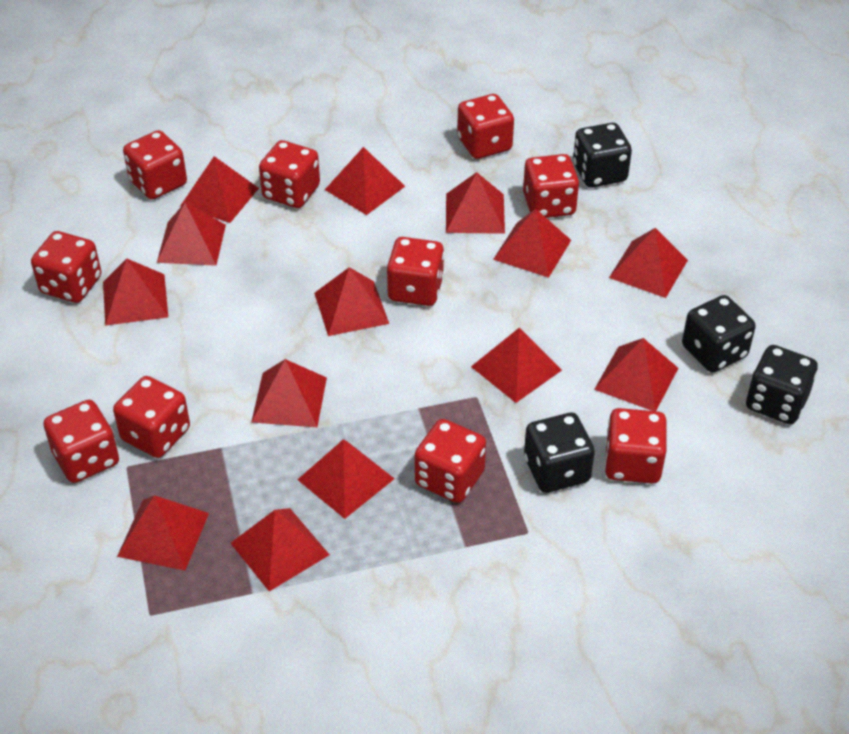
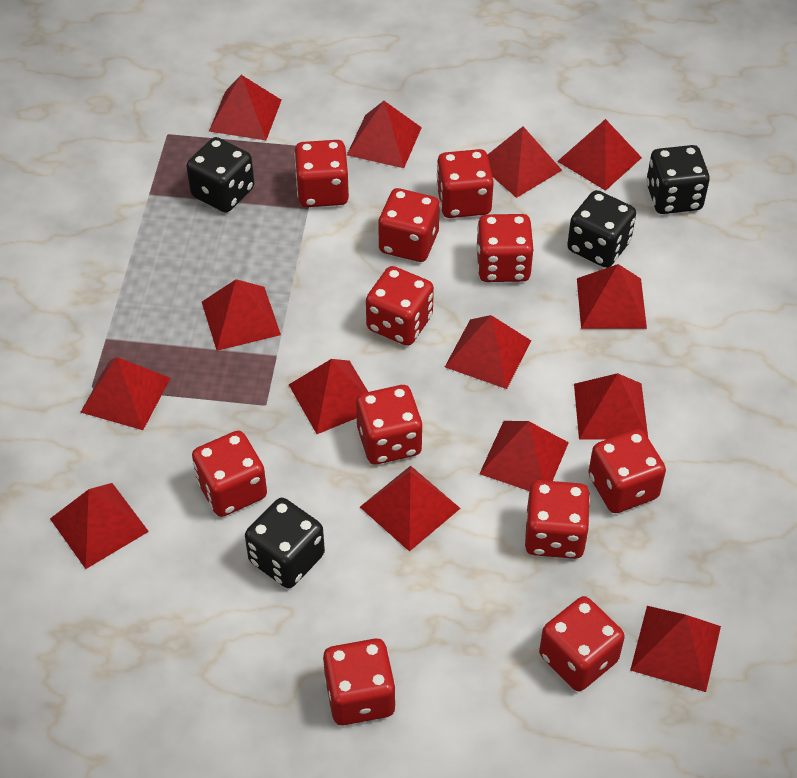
red dice: 10 -> 11

